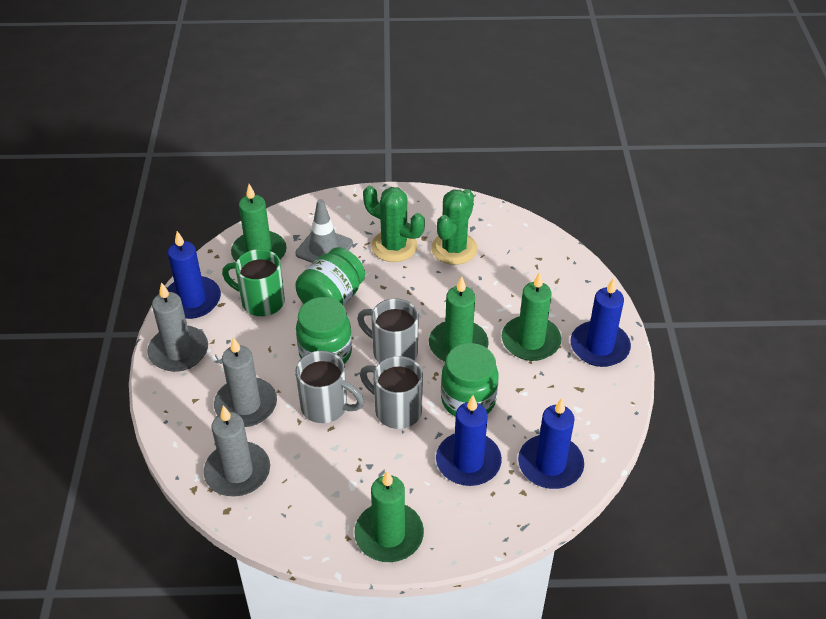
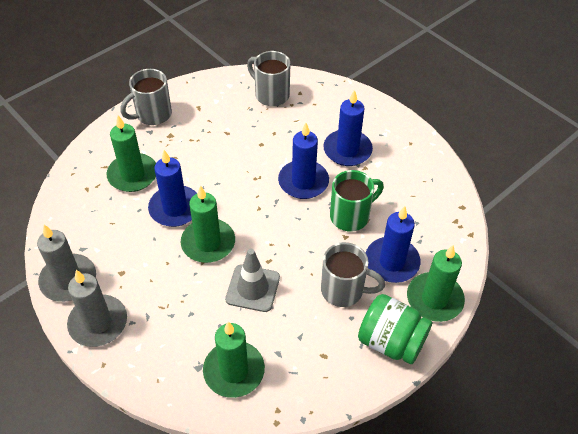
green cactus: 2 -> 0
green jar: 3 -> 1
grey candle: 3 -> 2

